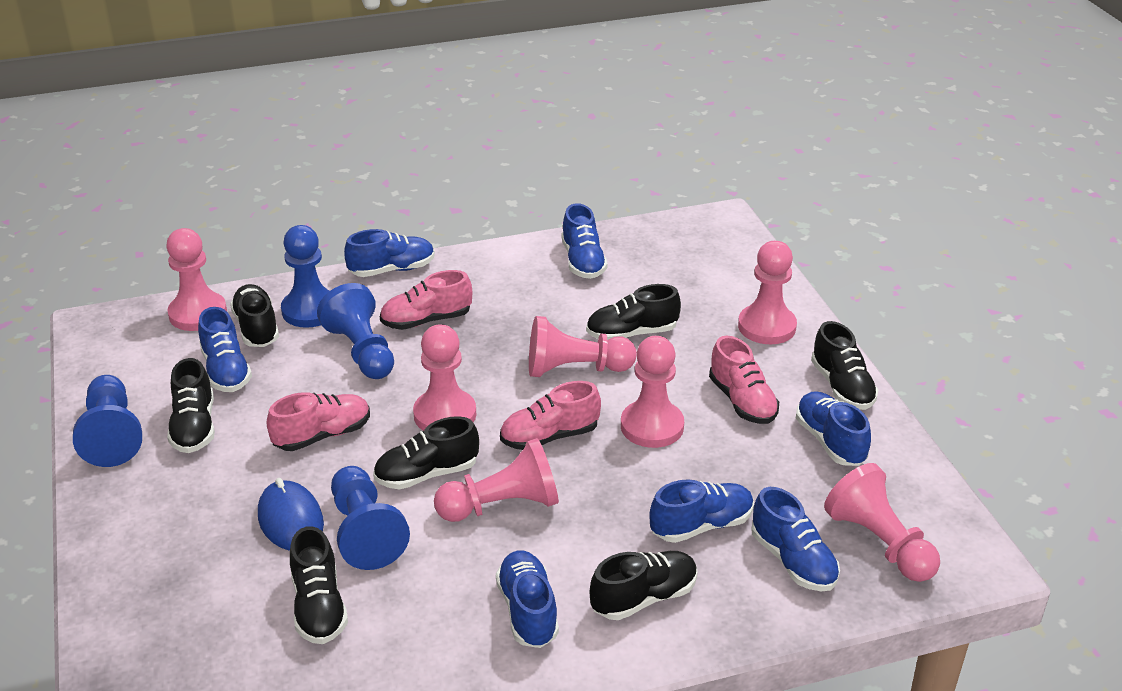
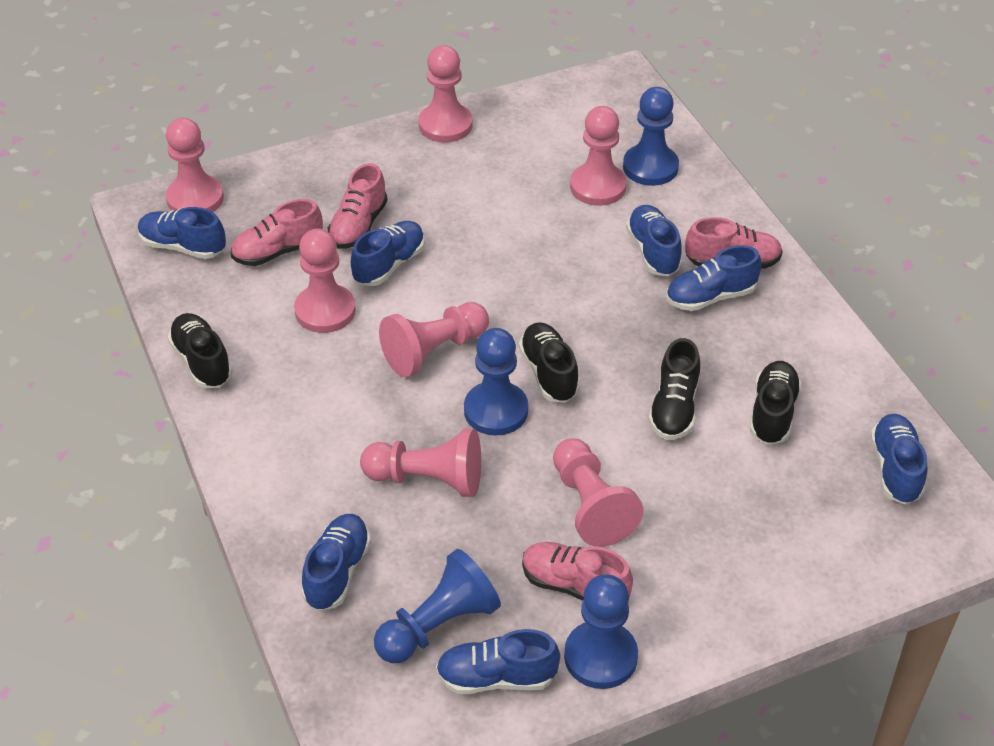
black shoe: 7 -> 4
blue mouse: 1 -> 0

